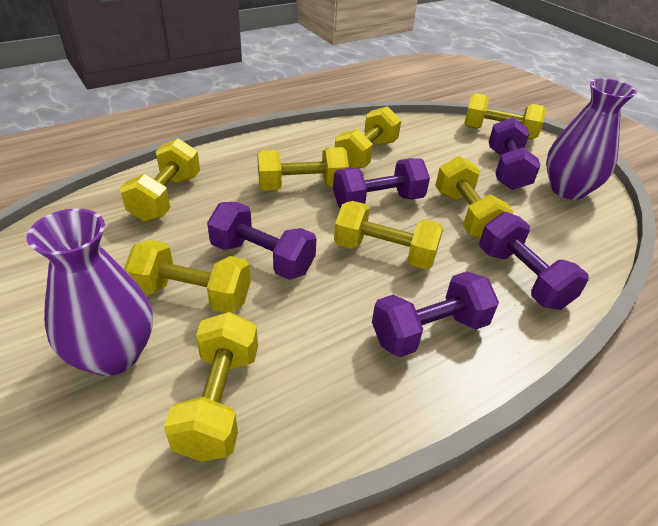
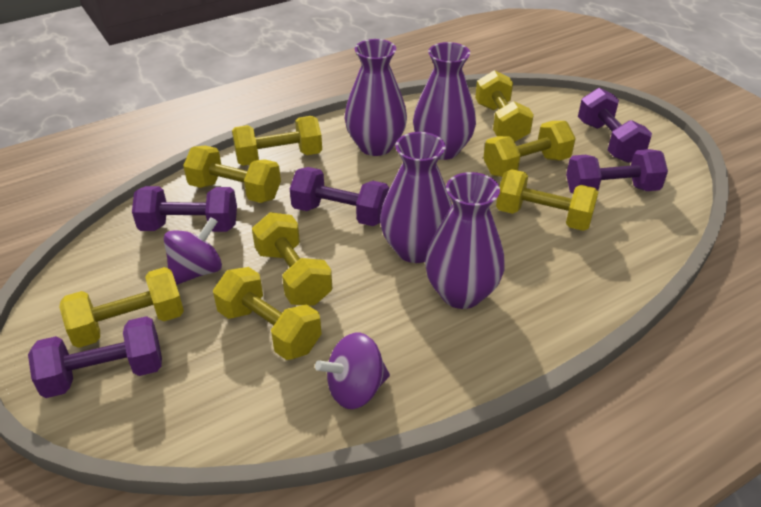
purple spinning top: 0 -> 2
purple vase: 2 -> 4

